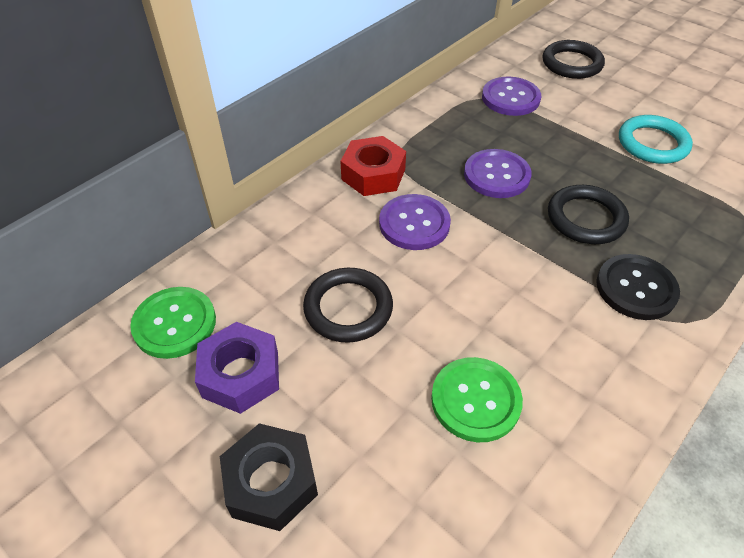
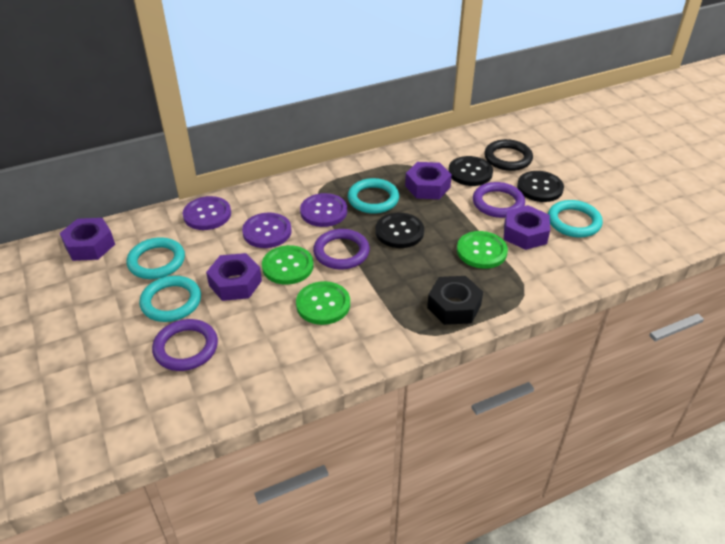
black button: 1 -> 3
black ring: 3 -> 1
green button: 2 -> 3
purple nut: 1 -> 4
purple ring: 0 -> 3
red nut: 1 -> 0
turquoise ring: 1 -> 4

